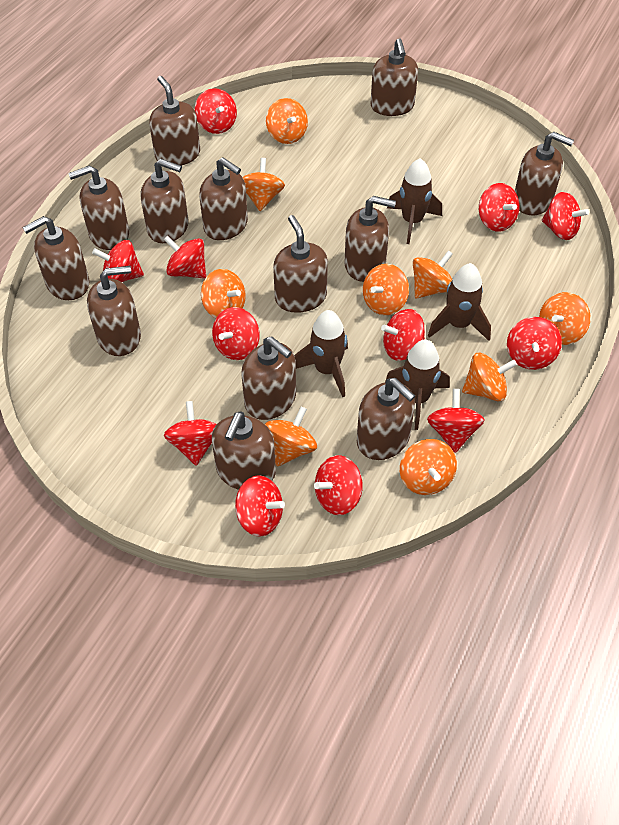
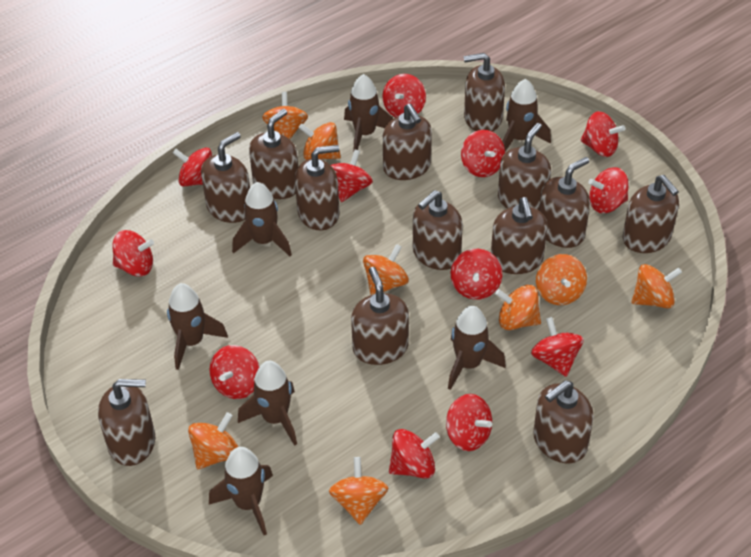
brown rocket: 4 -> 7
orange spinning top: 9 -> 8

